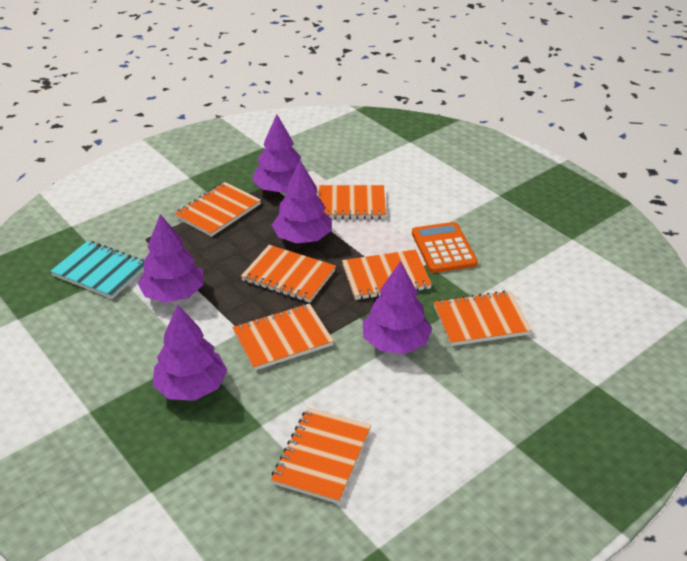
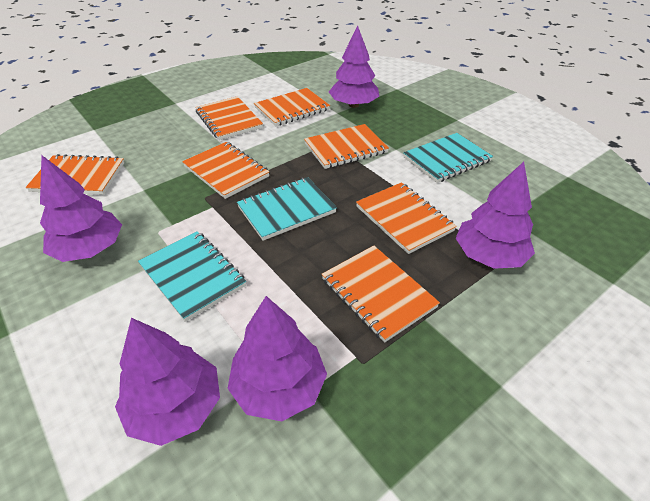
orange calculator: 1 -> 0
turquoise notebook: 1 -> 3

